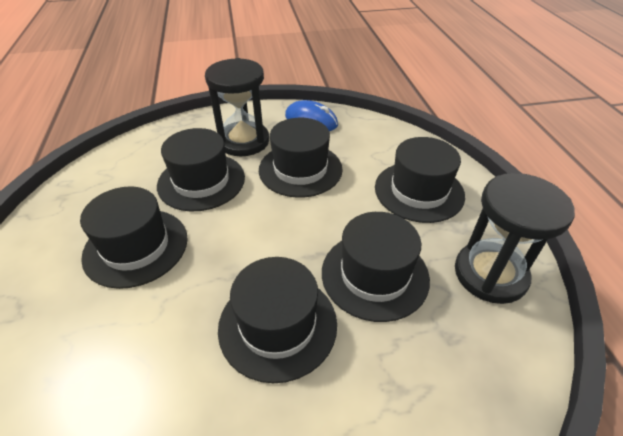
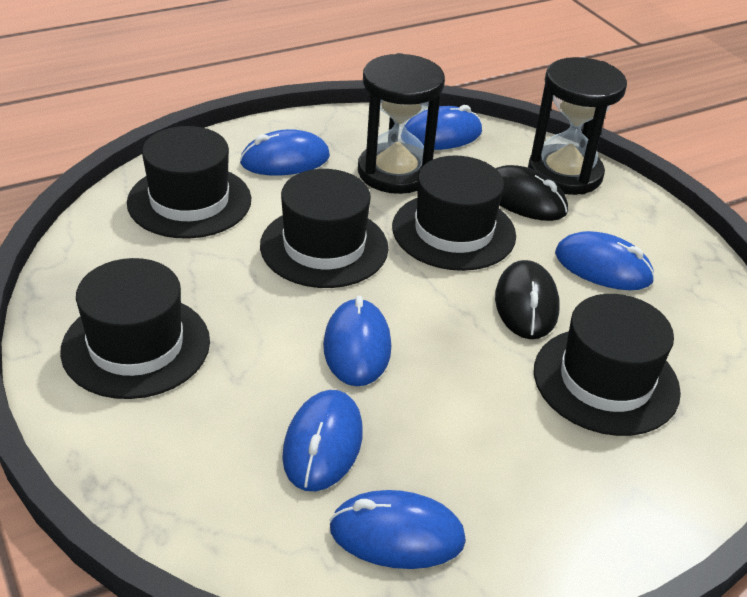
black hat: 6 -> 5
black mouse: 0 -> 2
blue mouse: 1 -> 6

